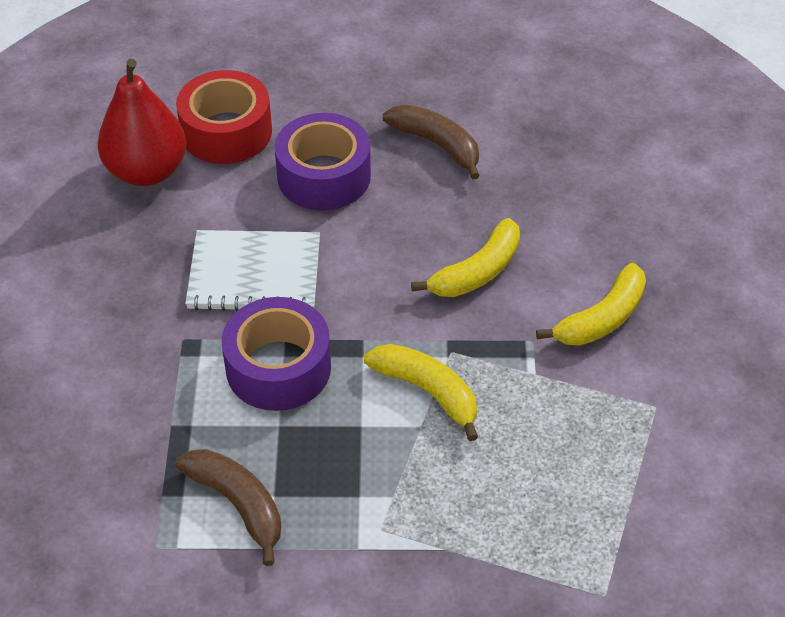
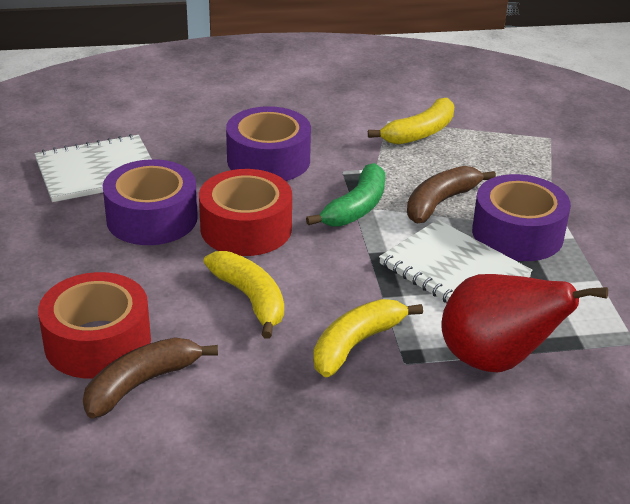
green banana: 0 -> 1
purple tape: 2 -> 3
red tape: 1 -> 2
white notebook: 1 -> 2

